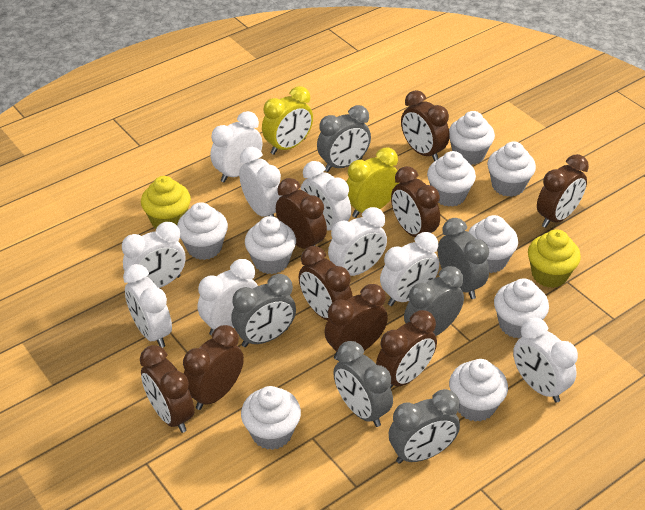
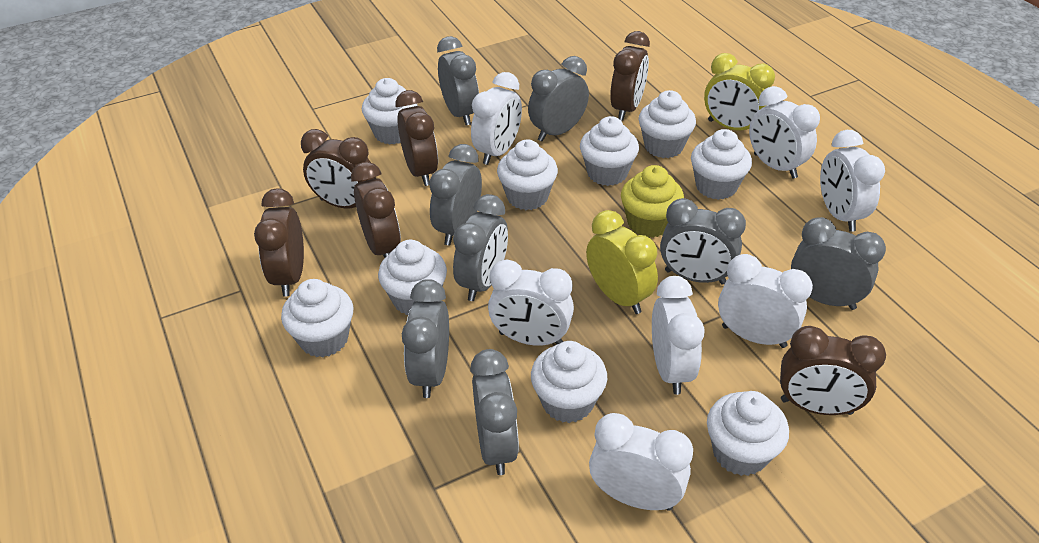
brown clock: 9 -> 6
grey clock: 6 -> 8
white clock: 9 -> 7
yellow cupcake: 2 -> 1

